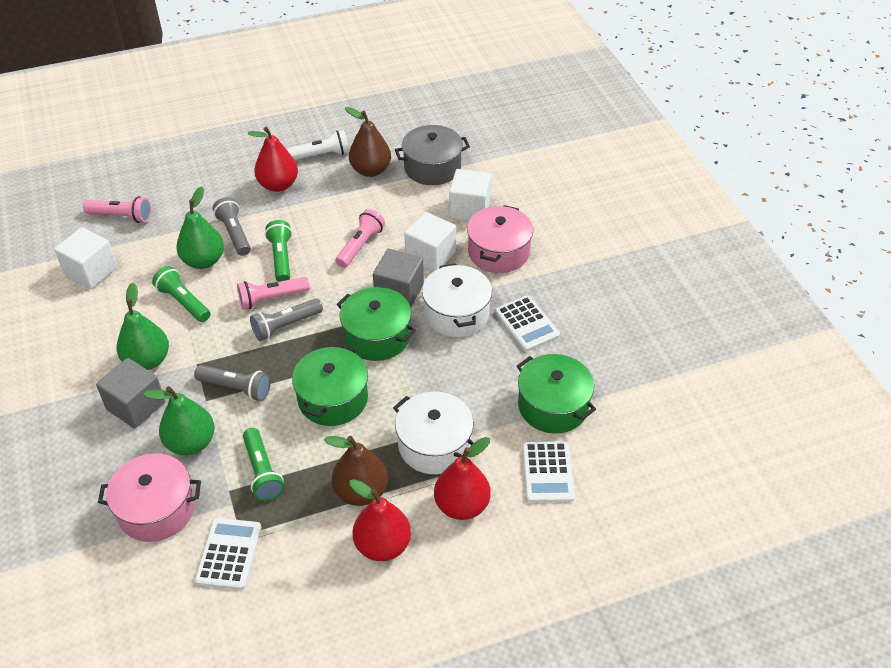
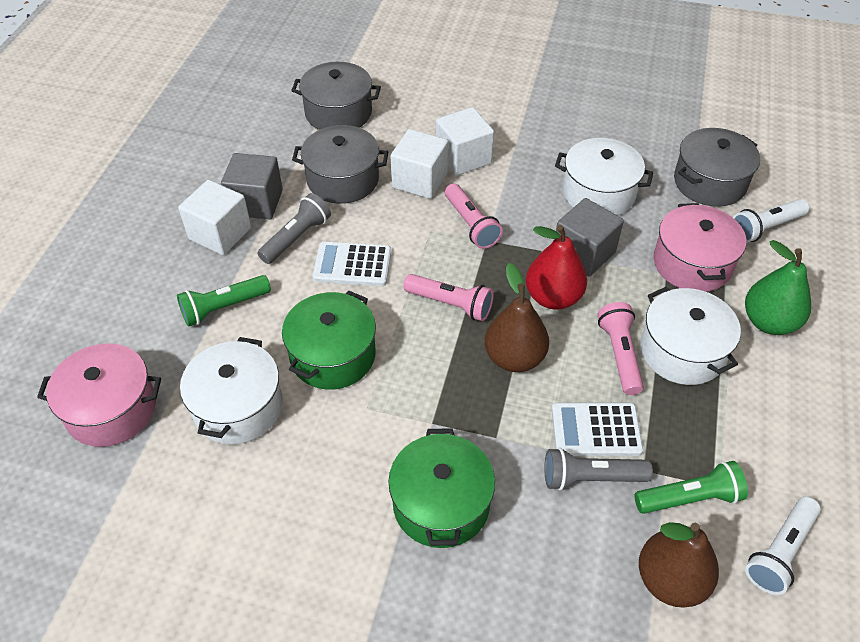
green flashlight: 3 -> 2
green pear: 3 -> 1
green pot: 3 -> 2
grey flashlight: 3 -> 2
grey pot: 1 -> 3
red pear: 3 -> 1
white calculator: 3 -> 2
white flashlight: 1 -> 2
white pot: 2 -> 3

